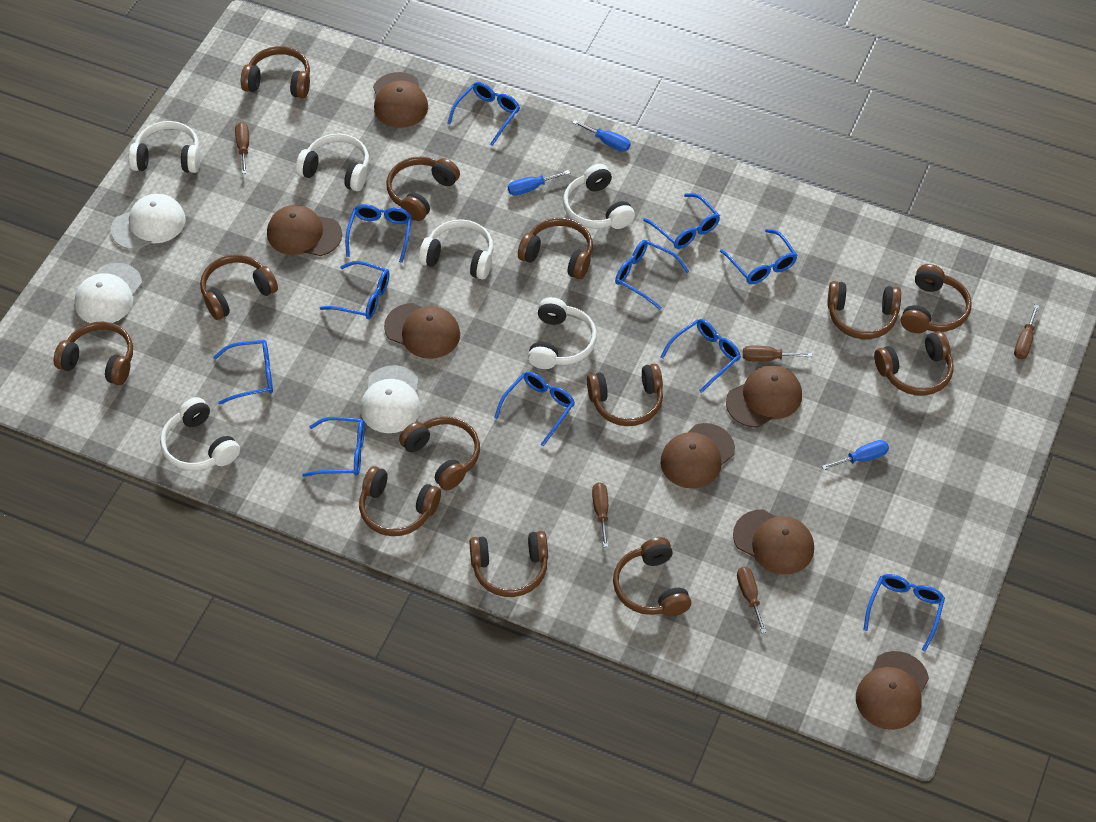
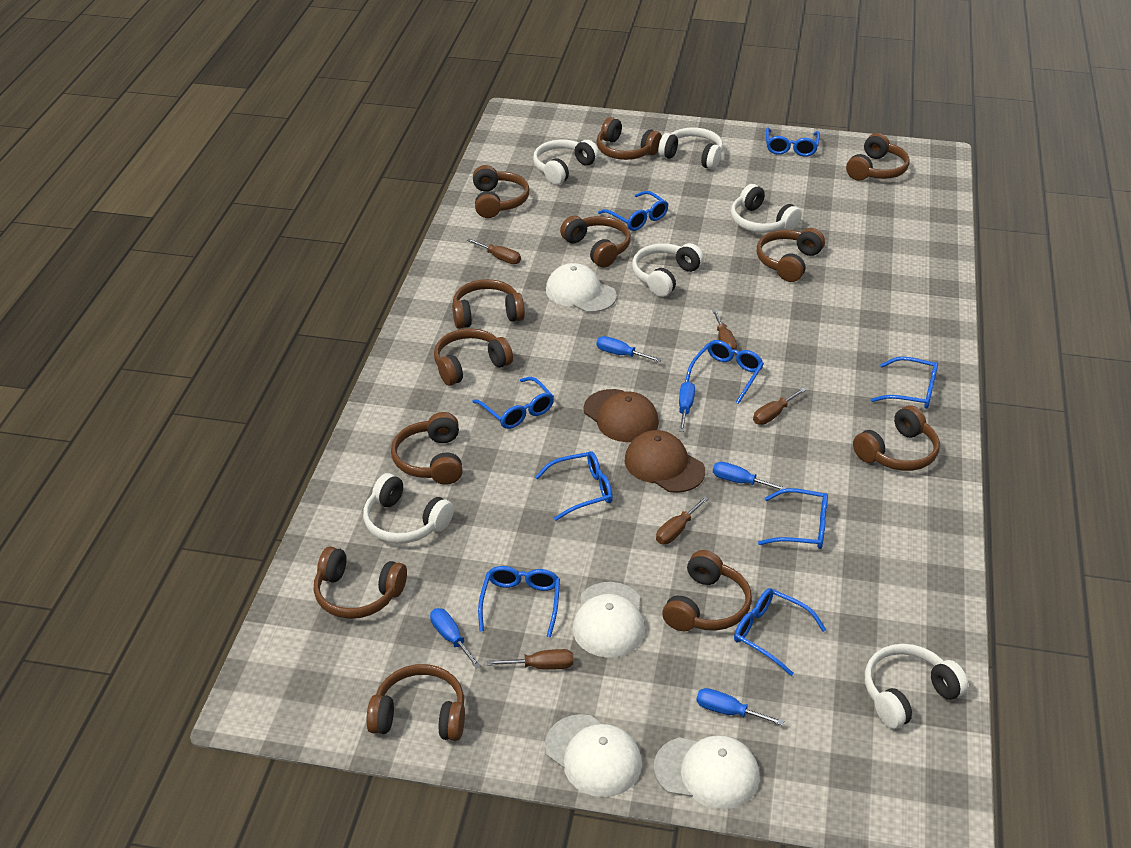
blue glasses: 11 -> 9
blue screwdriver: 3 -> 5
brown cap: 7 -> 2
brown headphones: 13 -> 12
white cap: 3 -> 4

